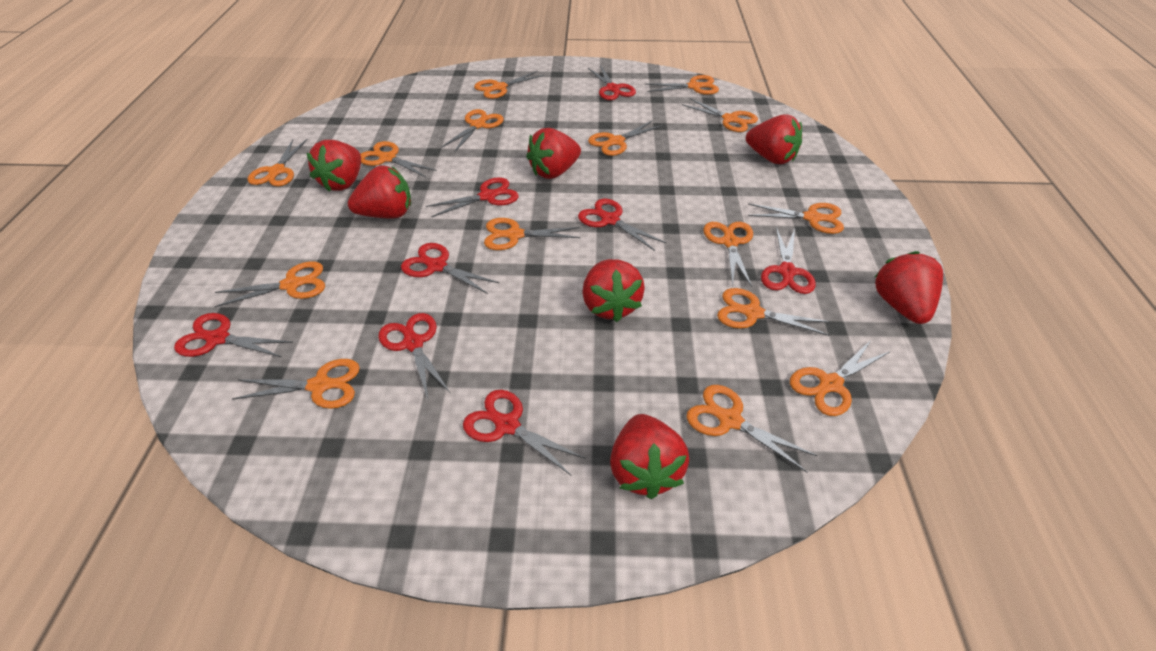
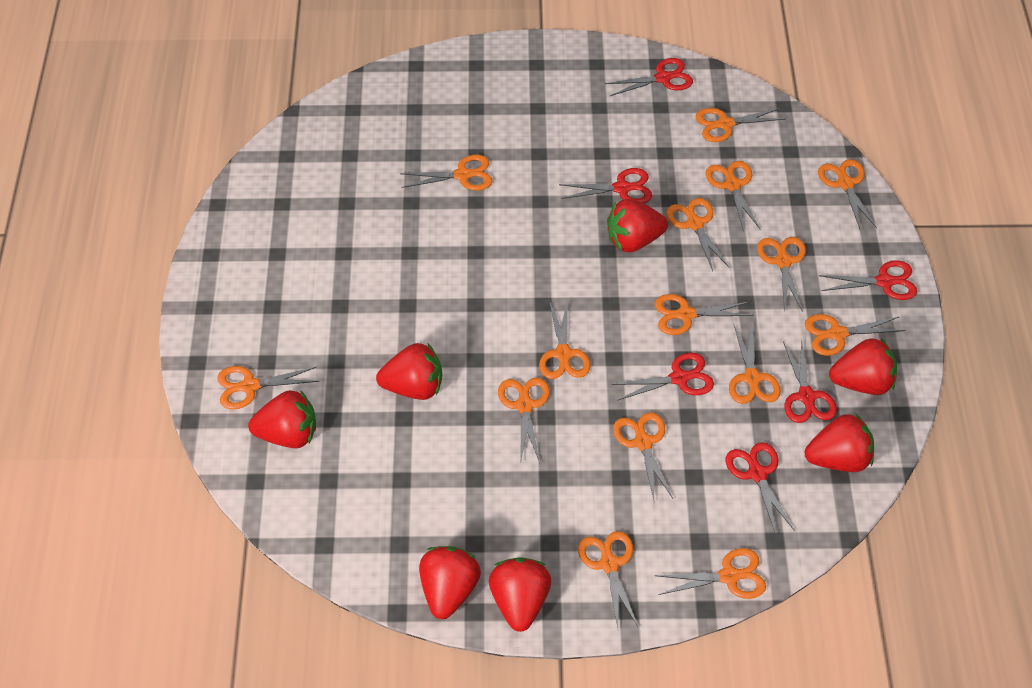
red scissors: 8 -> 6

